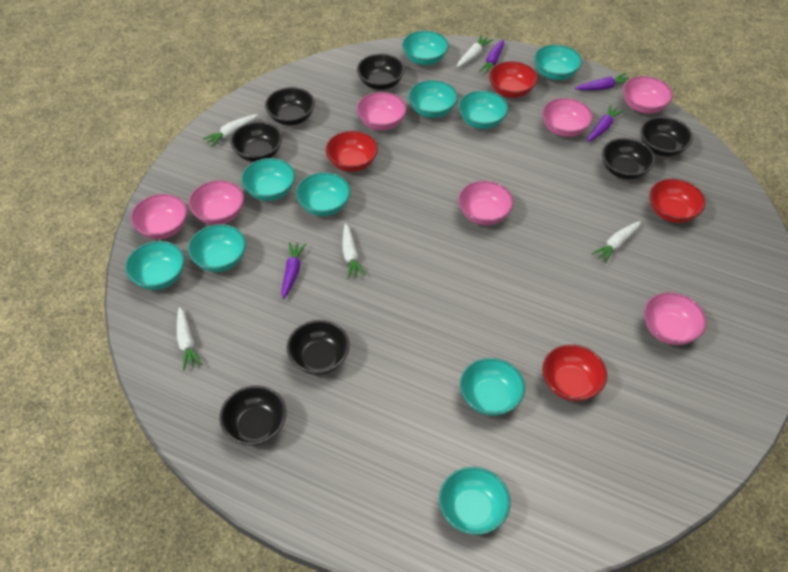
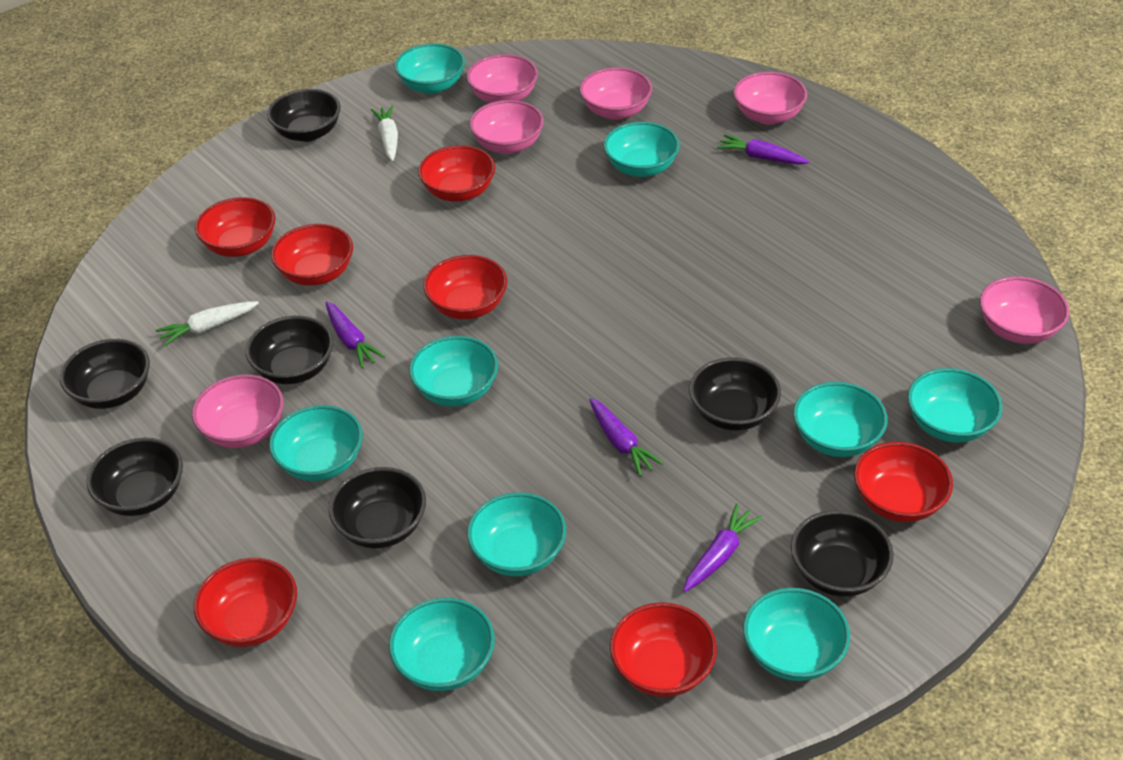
pink bowl: 7 -> 6
red bowl: 4 -> 7
turquoise bowl: 10 -> 9
white carrot: 5 -> 2

